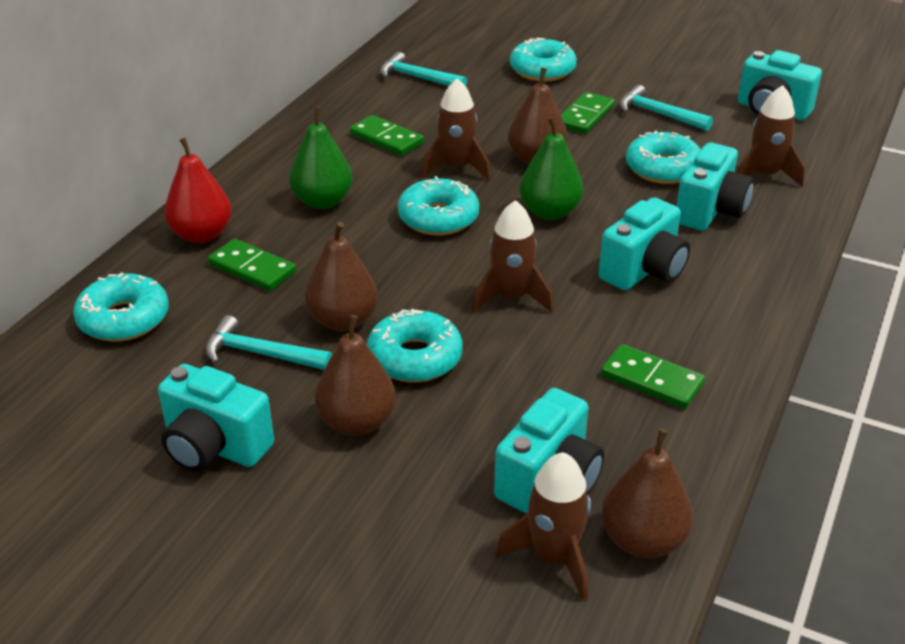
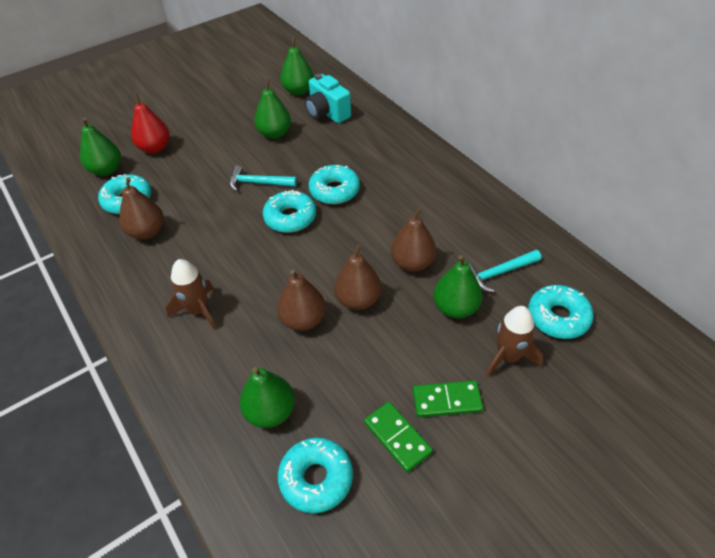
brown rocket: 4 -> 2
green domino: 4 -> 2
green pear: 2 -> 5
turquoise camera: 5 -> 1
turquoise hammer: 3 -> 2

